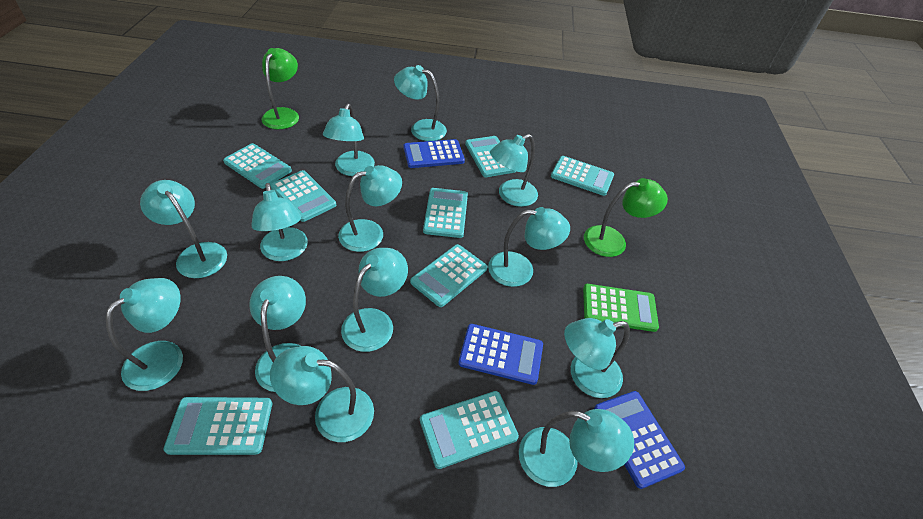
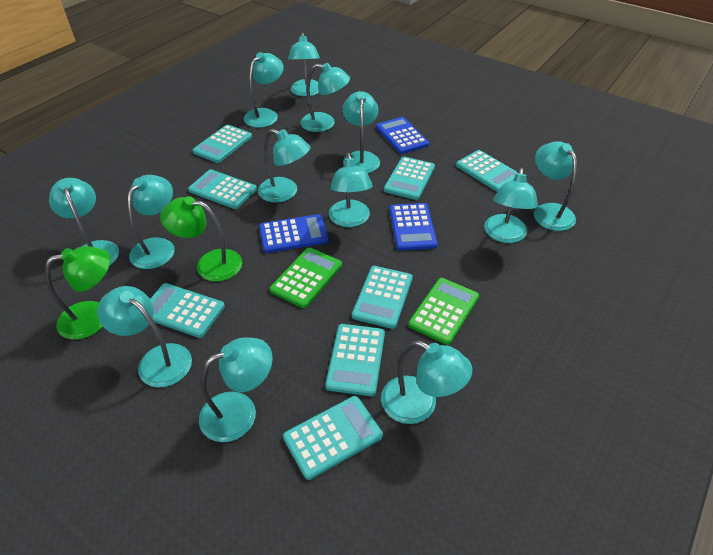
green calculator: 1 -> 2

